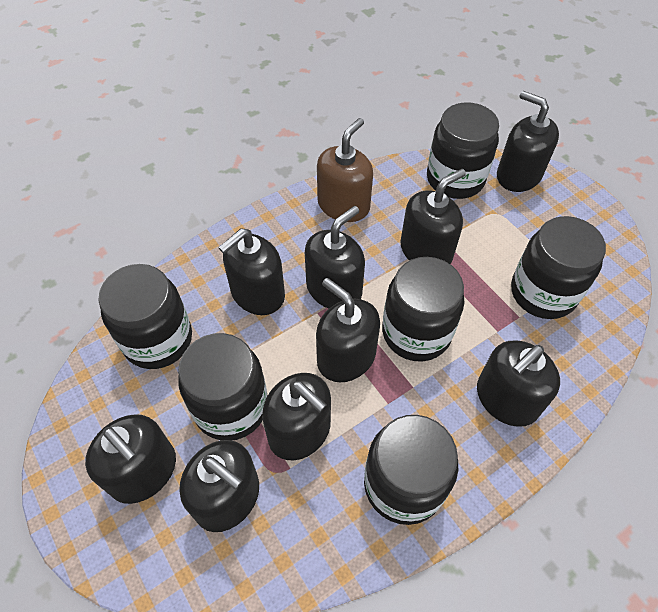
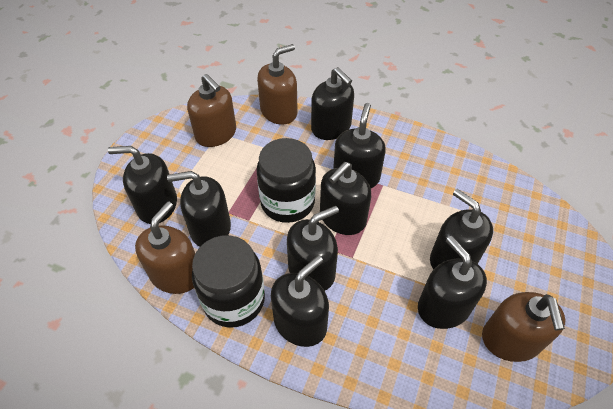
black jar: 6 -> 2
brown soap dispenser: 1 -> 4

